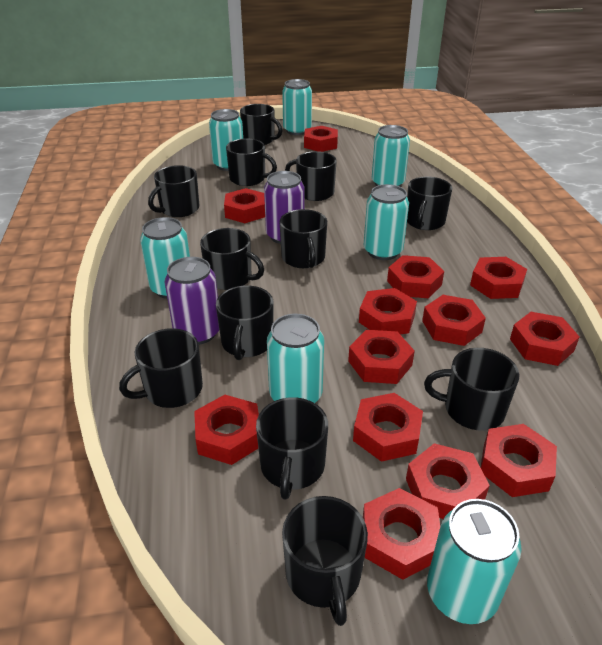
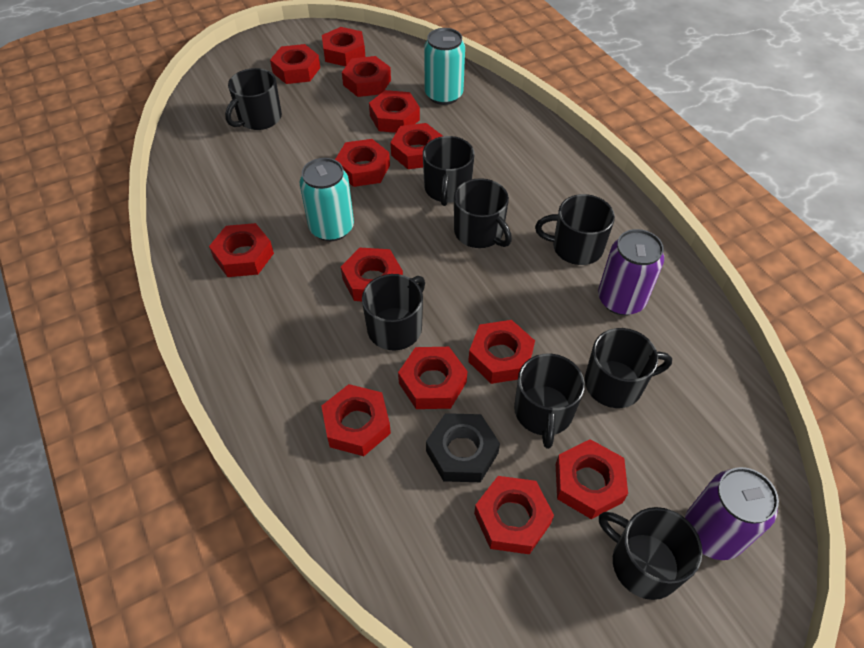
black mug: 12 -> 8
black nut: 0 -> 1
turquoise can: 7 -> 2

